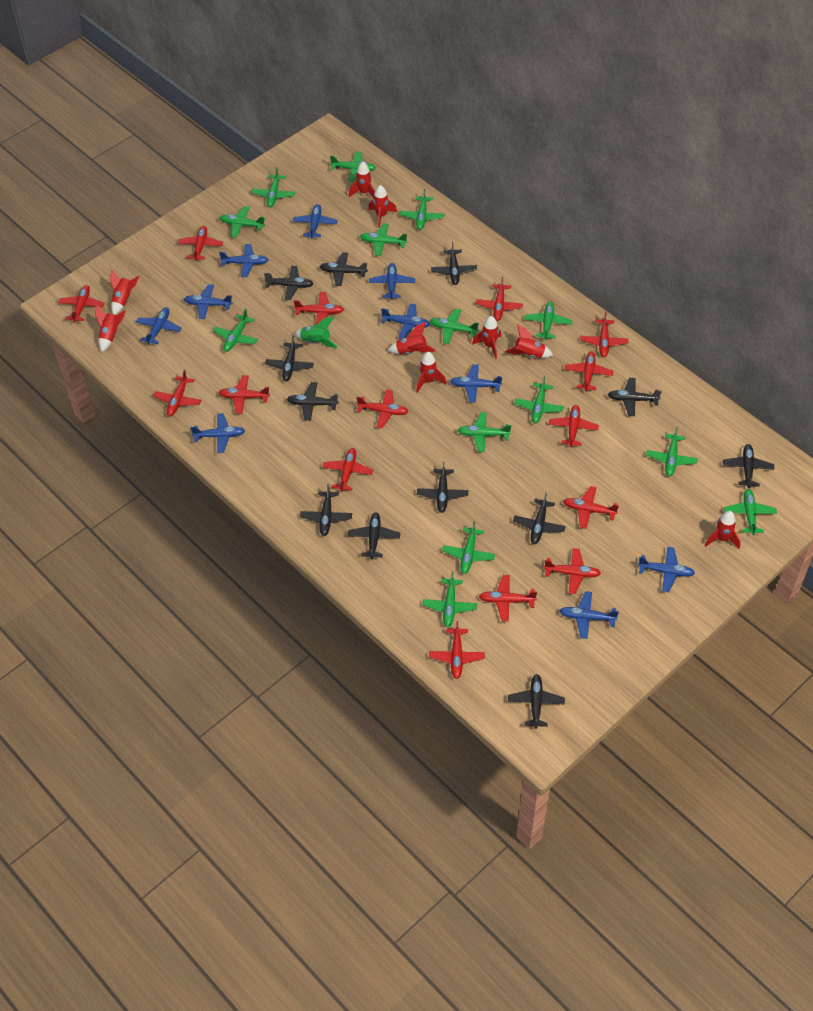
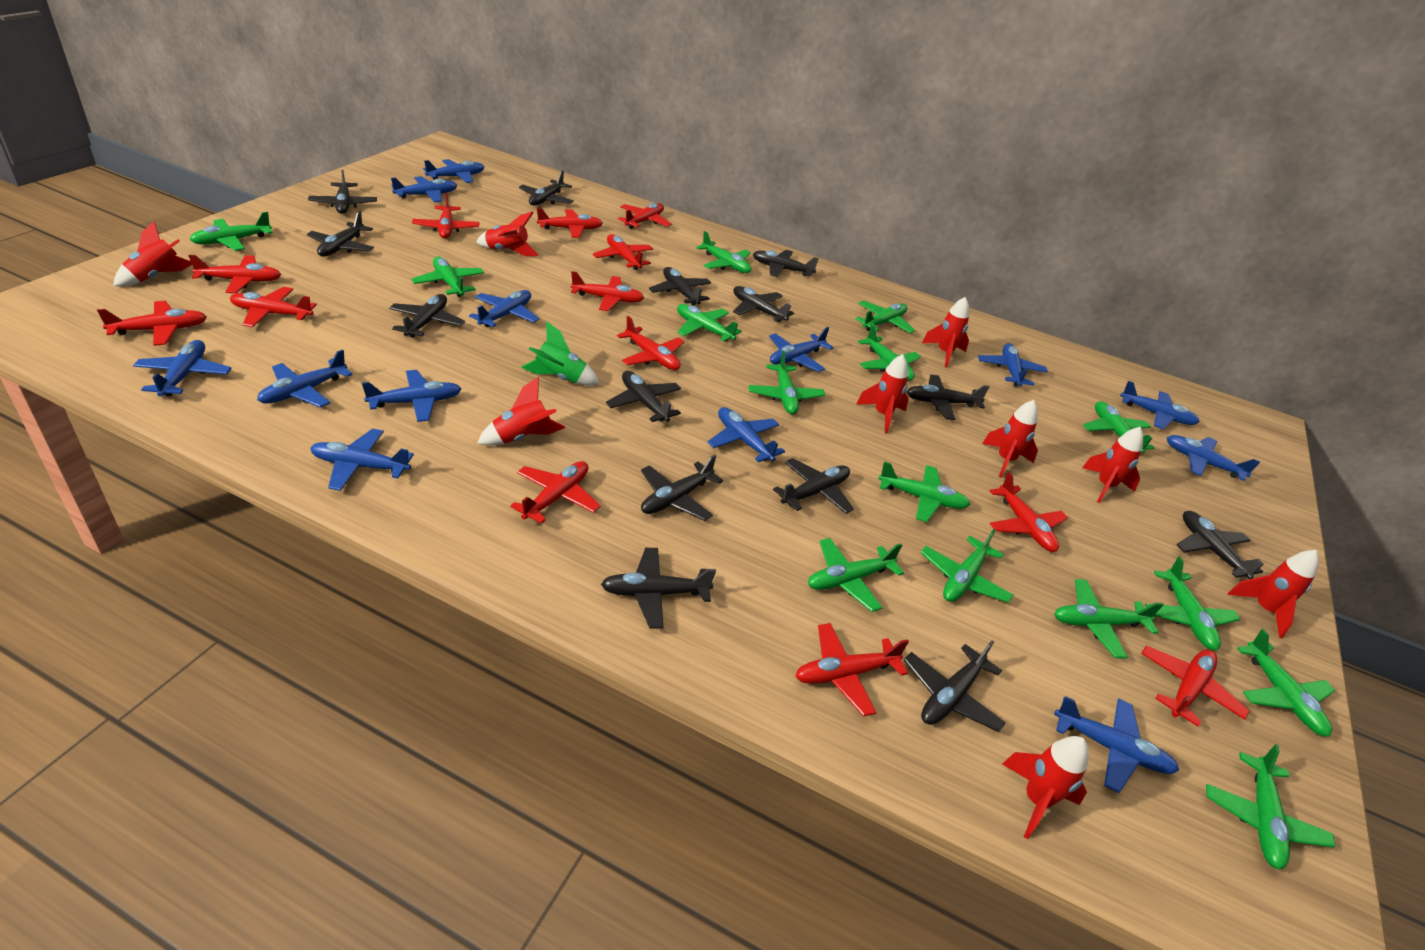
black plane: 12 -> 14
blue plane: 10 -> 13
green plane: 14 -> 15
red plane: 15 -> 13

